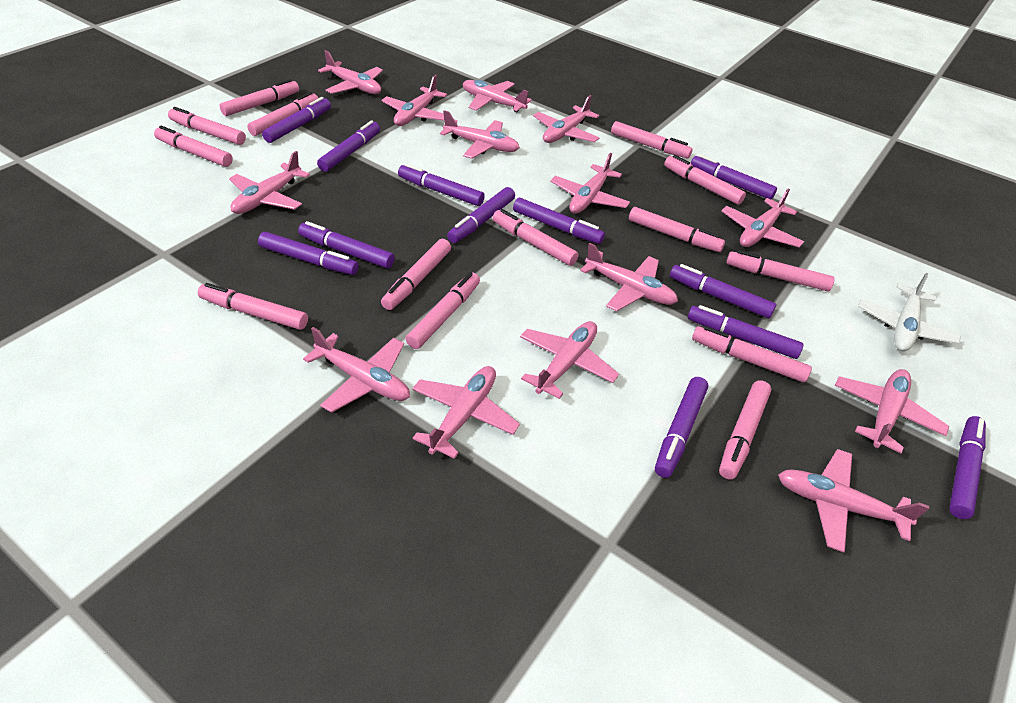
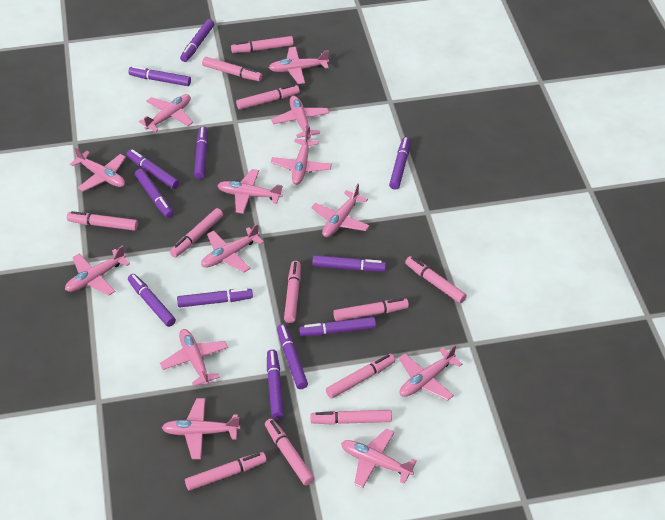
pink marker: 14 -> 12
pink plane: 14 -> 13
white plane: 1 -> 0

